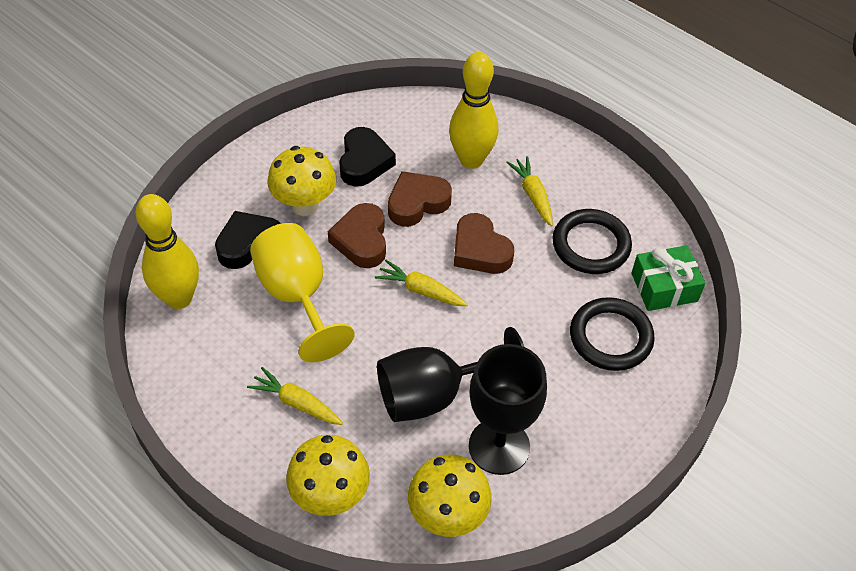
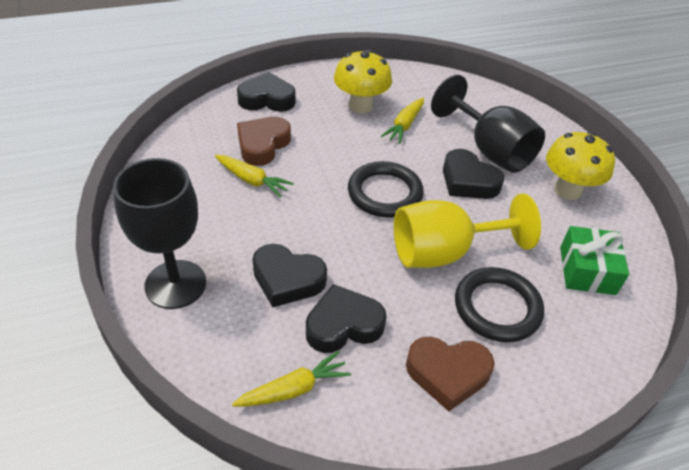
black heart: 2 -> 4
brown heart: 3 -> 2
yellow bowling pin: 2 -> 0
yellow mushroom: 3 -> 2

